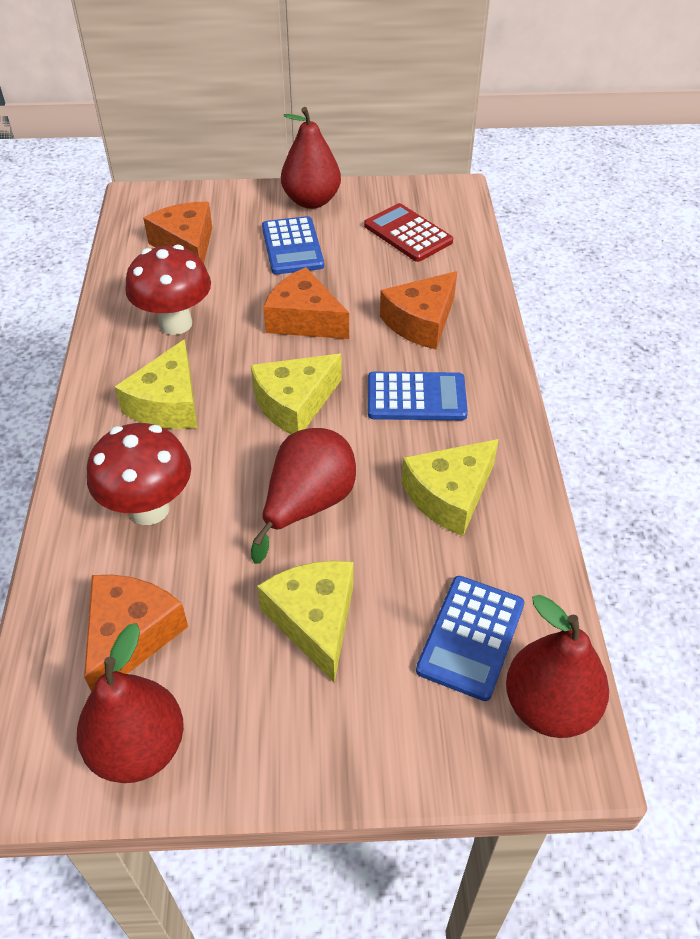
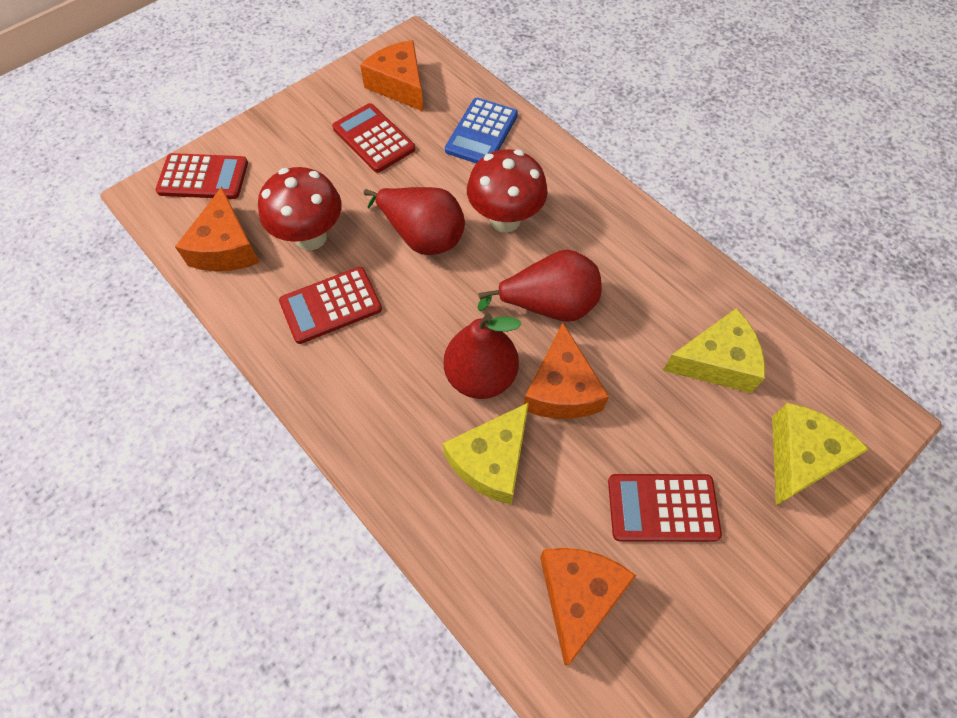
blue calculator: 3 -> 1
red calculator: 1 -> 4
red pear: 4 -> 3
yellow cheese: 4 -> 3

